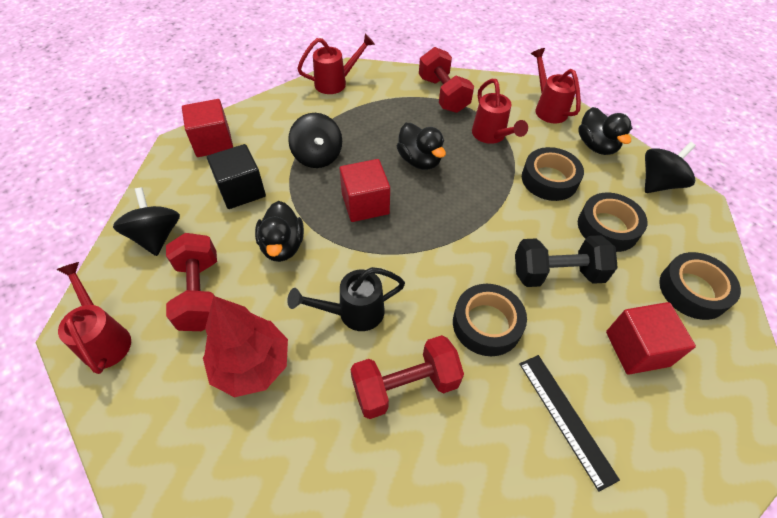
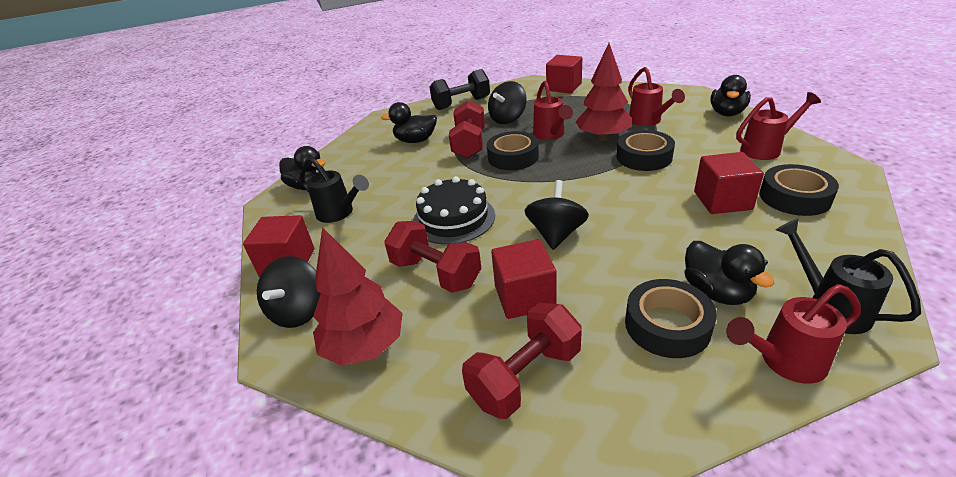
black cake: 0 -> 1
black cube: 1 -> 0
black duck: 3 -> 4
black ruler: 1 -> 0
black watering can: 1 -> 2
red cube: 3 -> 4
red tree: 1 -> 2

